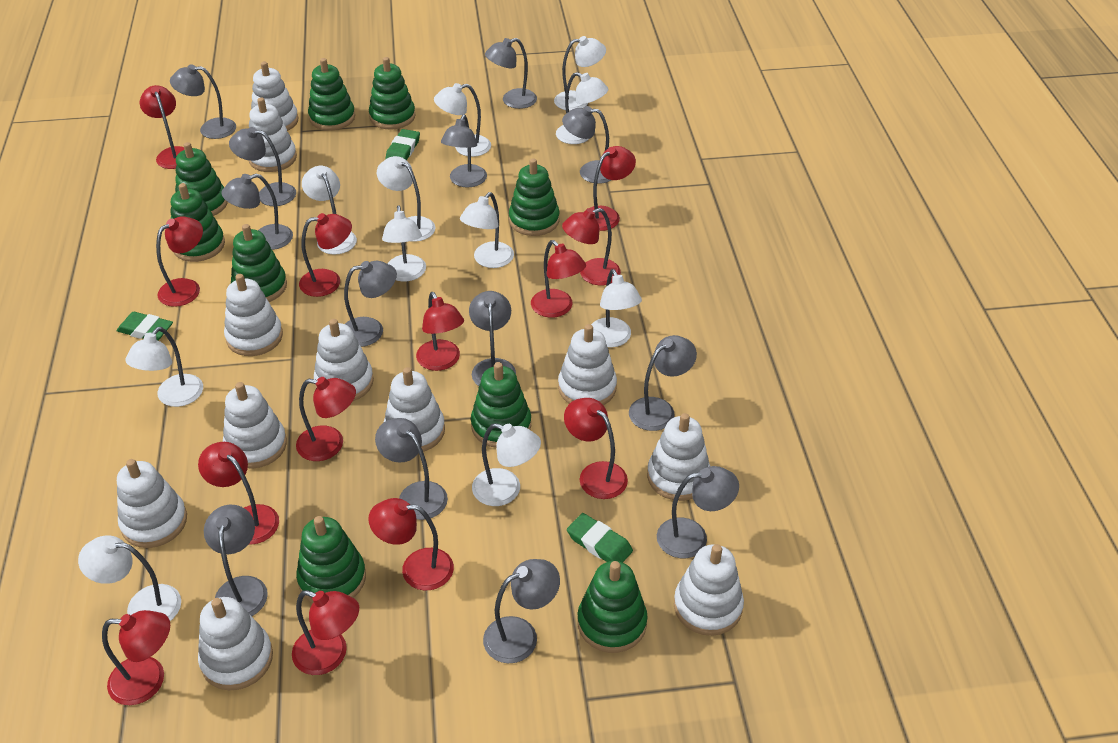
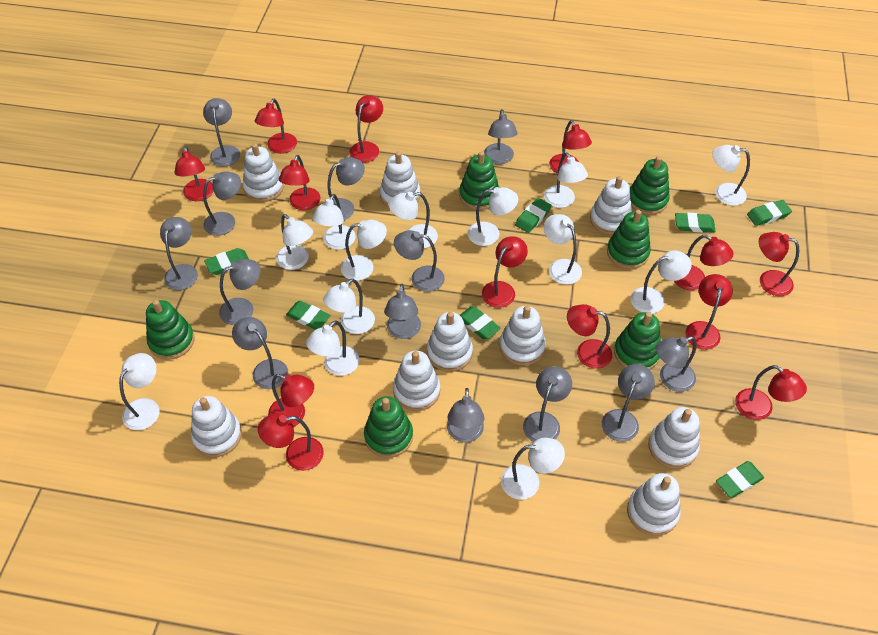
green eraser: 3 -> 7
green stacking toy: 9 -> 6
white lamp: 11 -> 13
white stacking toy: 11 -> 9

